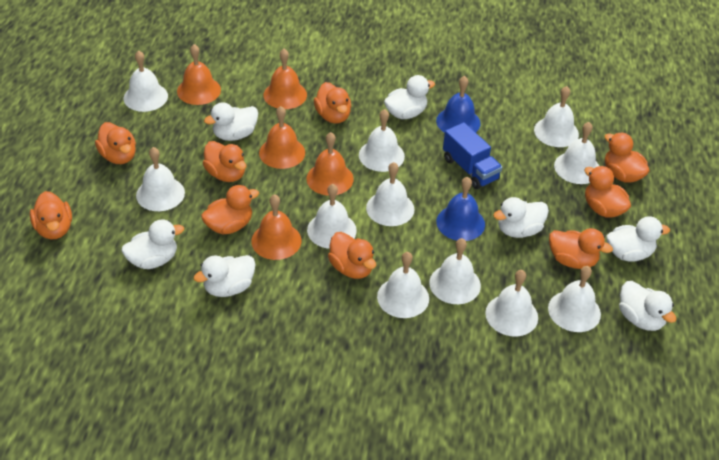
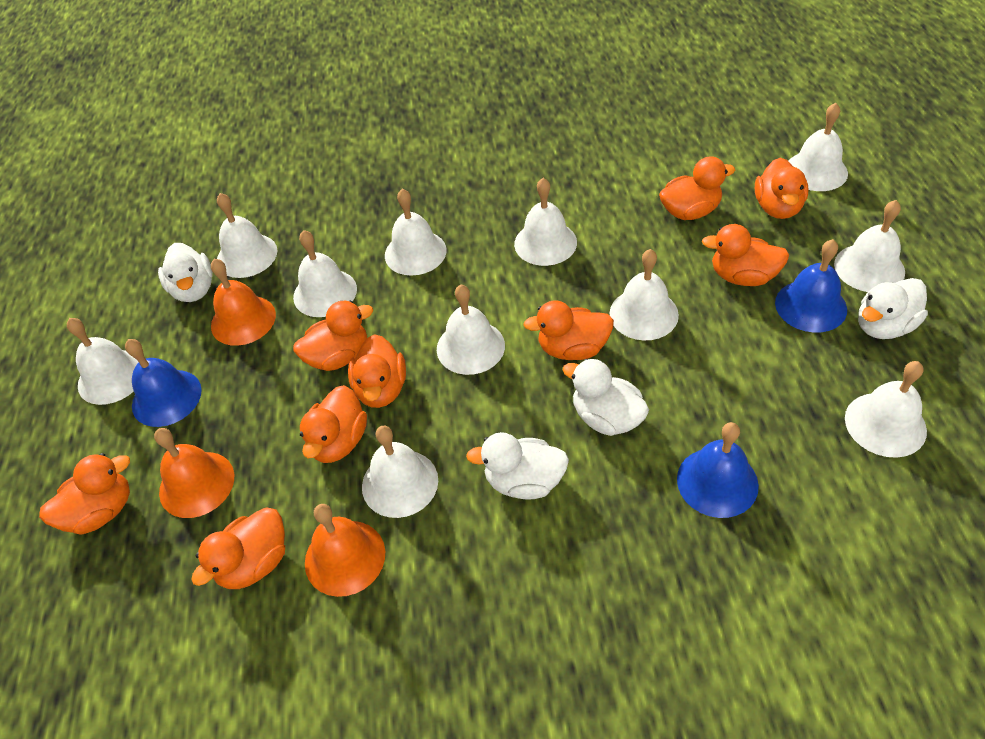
blue bell: 2 -> 3
blue truck: 1 -> 0
orange bell: 5 -> 3
white duck: 7 -> 4

